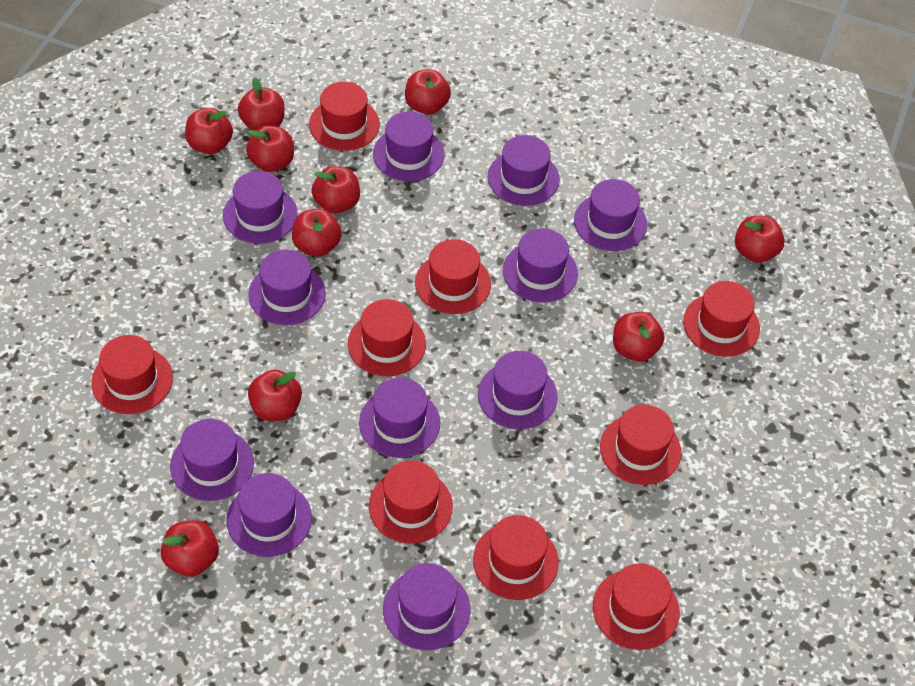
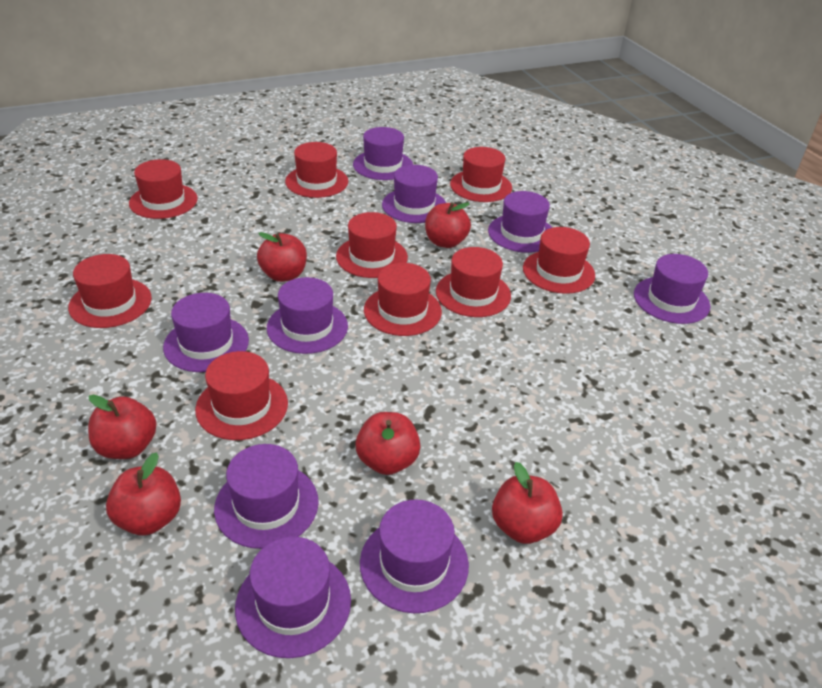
purple hat: 11 -> 9
red apple: 10 -> 6

